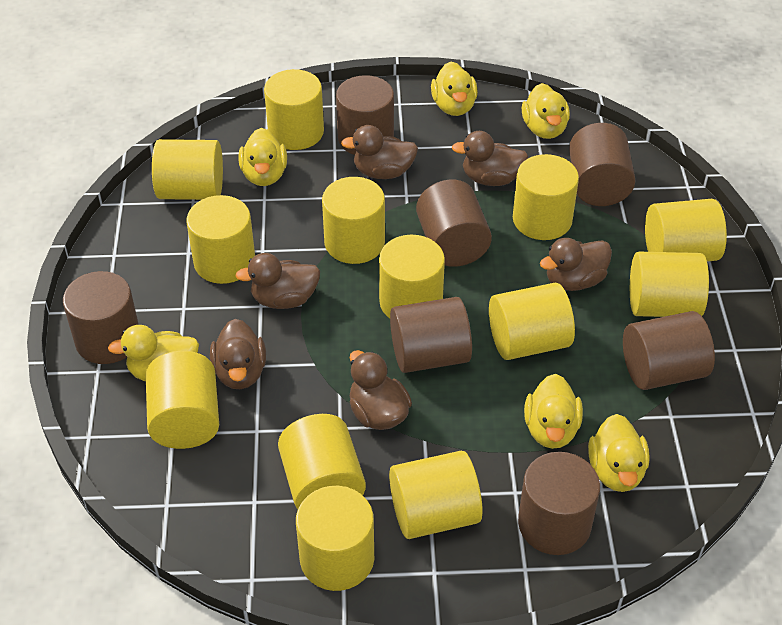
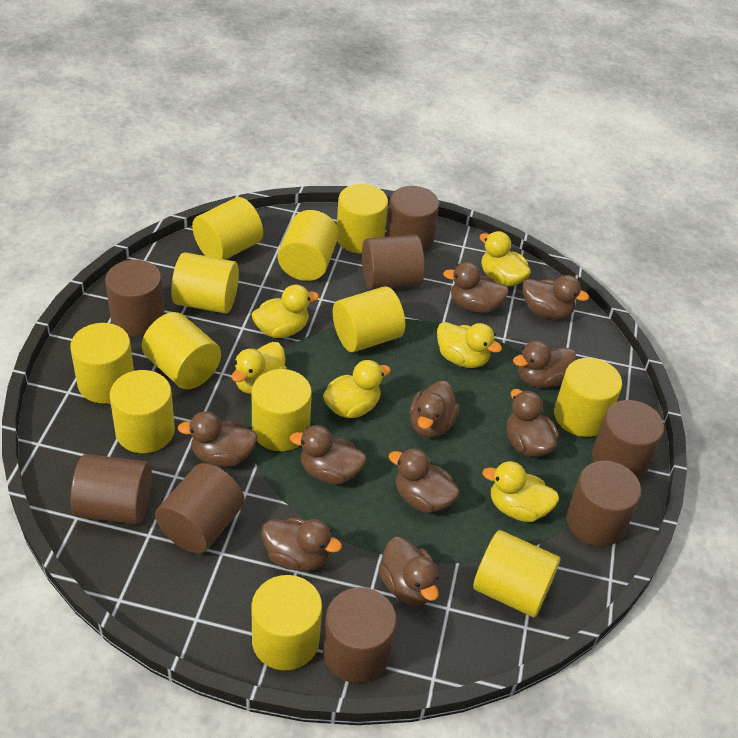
brown cylinder: 7 -> 8
brown duck: 6 -> 10
yellow cylinder: 13 -> 12

